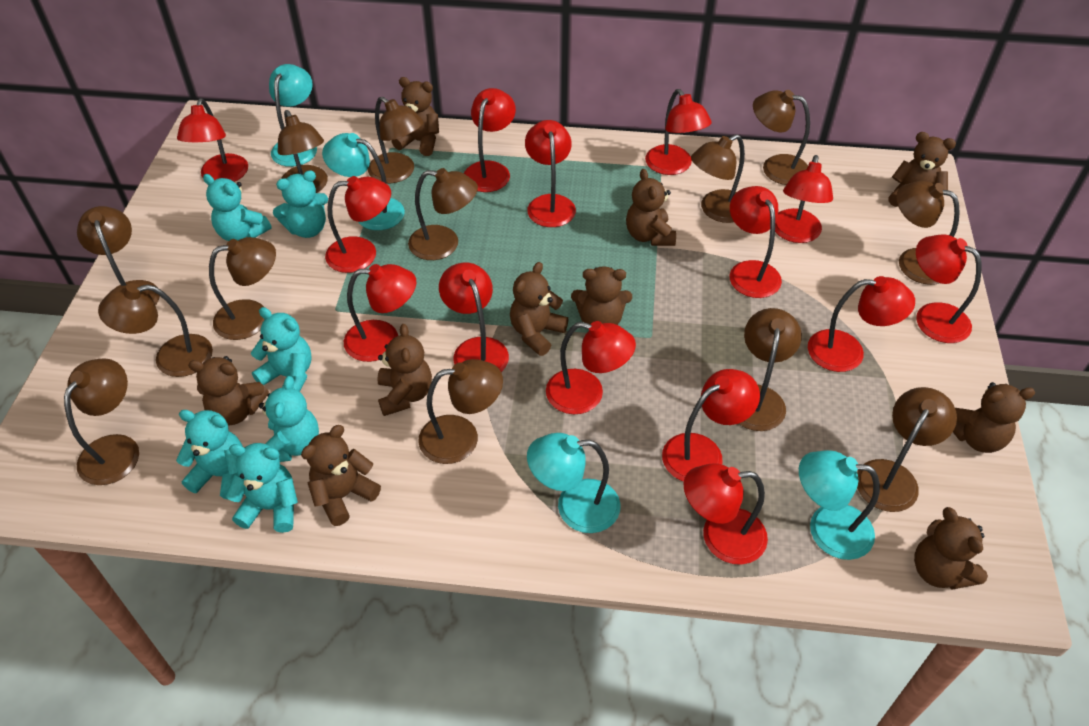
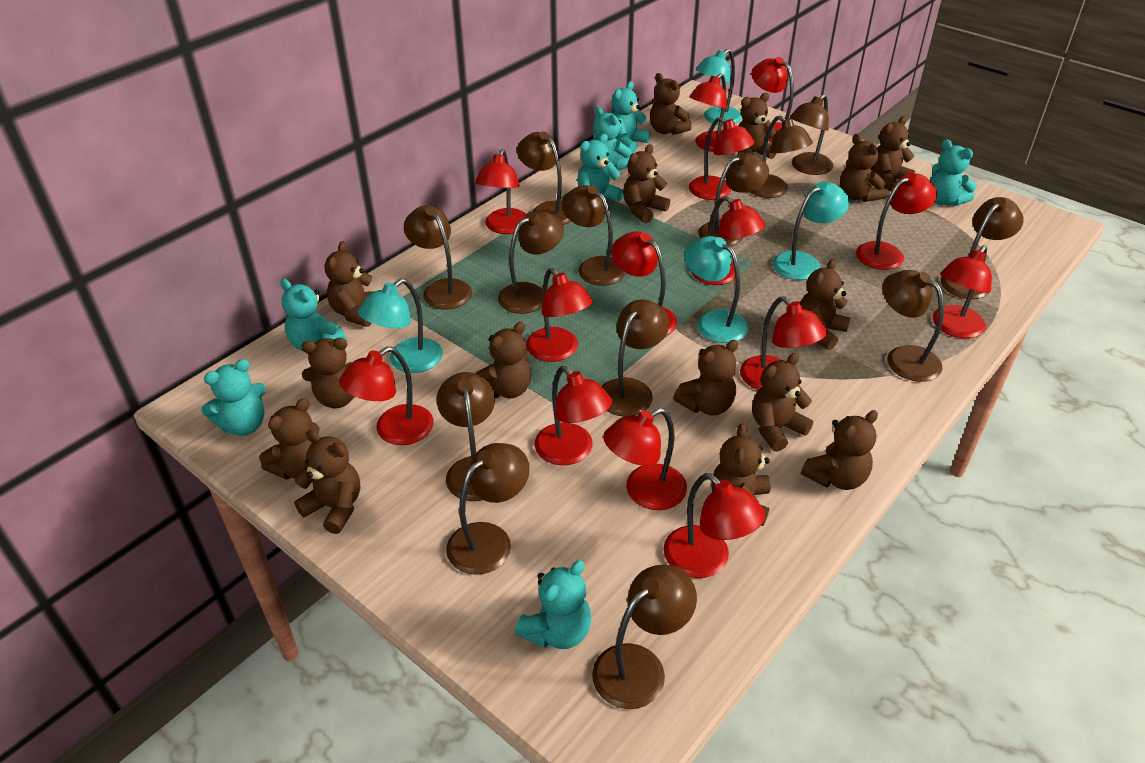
brown teddy bear: 10 -> 15
turquoise teddy bear: 6 -> 7

